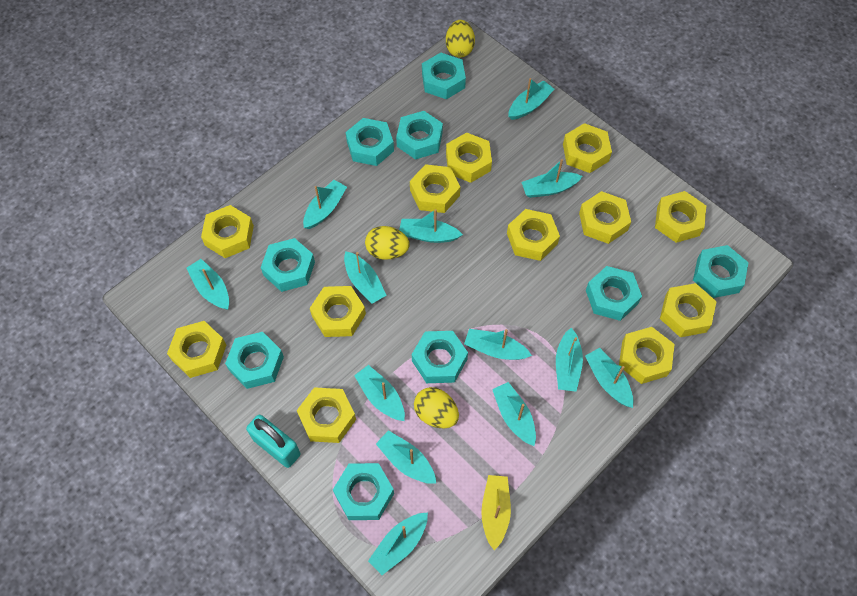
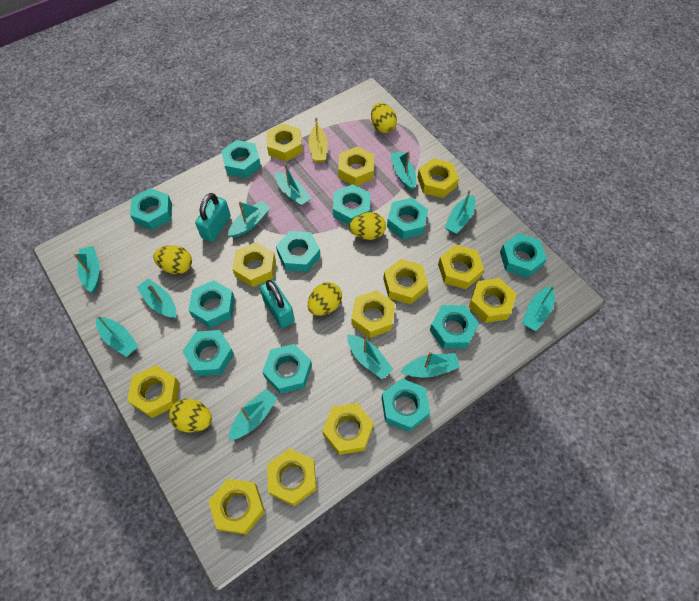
turquoise boat: 13 -> 11
turquoise nut: 9 -> 11
turquoise padlock: 1 -> 2
yellow egg: 3 -> 5

